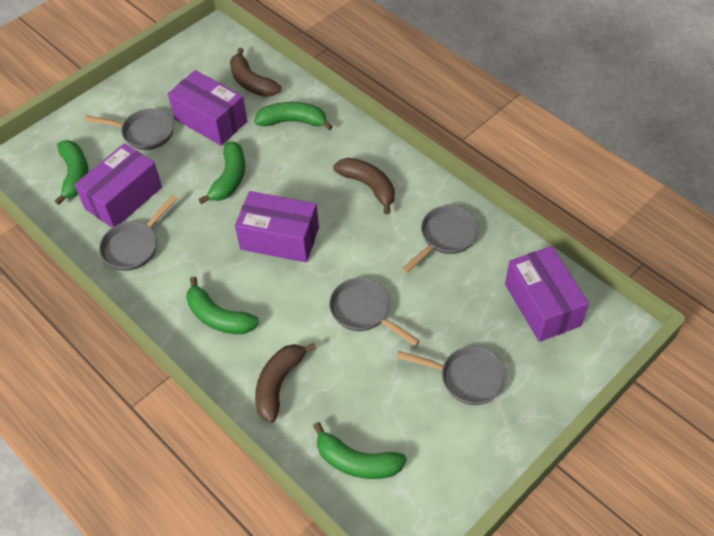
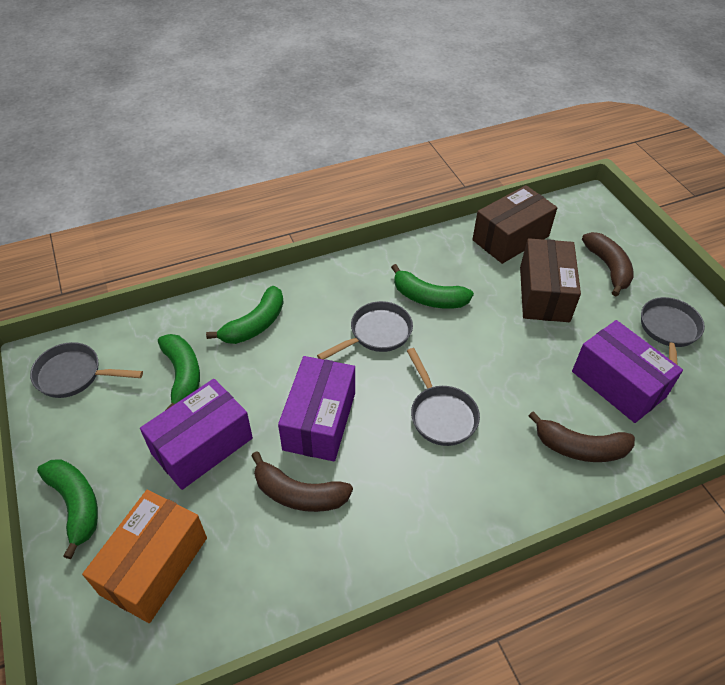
brown box: 0 -> 2
green banana: 5 -> 4
grey pan: 5 -> 4
orange box: 0 -> 1
purple box: 4 -> 3

